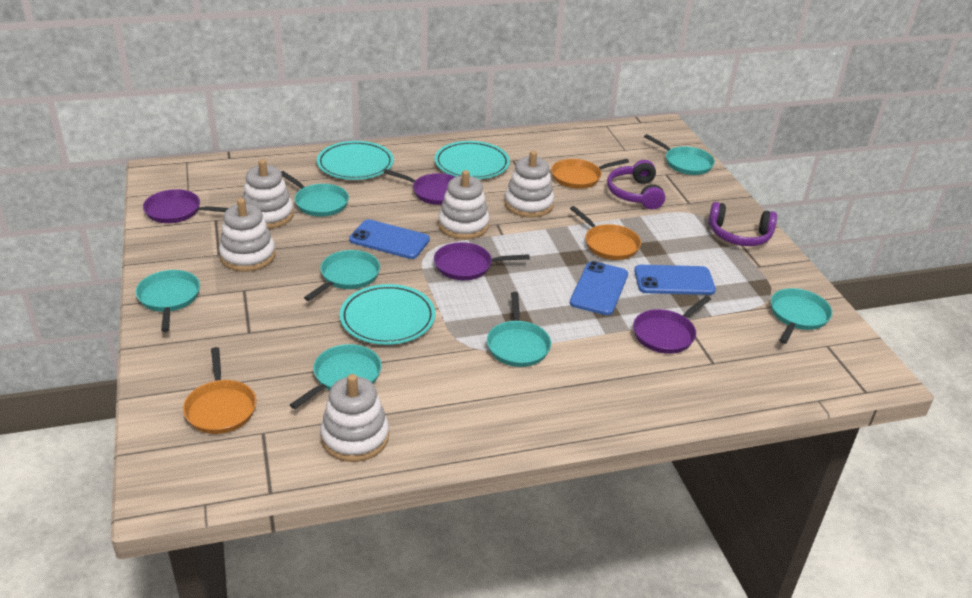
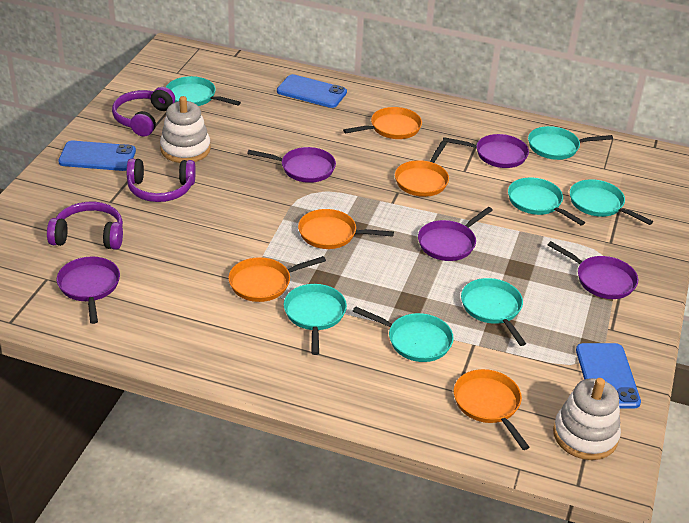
orange pan: 3 -> 5
purple headphones: 2 -> 3
purple pan: 4 -> 5
turquoise plate: 3 -> 0
white stacking toy: 5 -> 2

